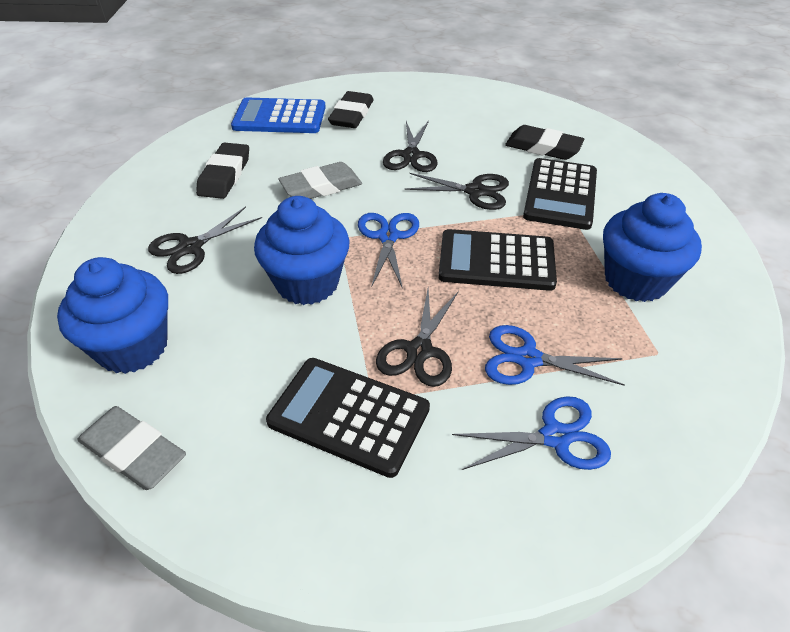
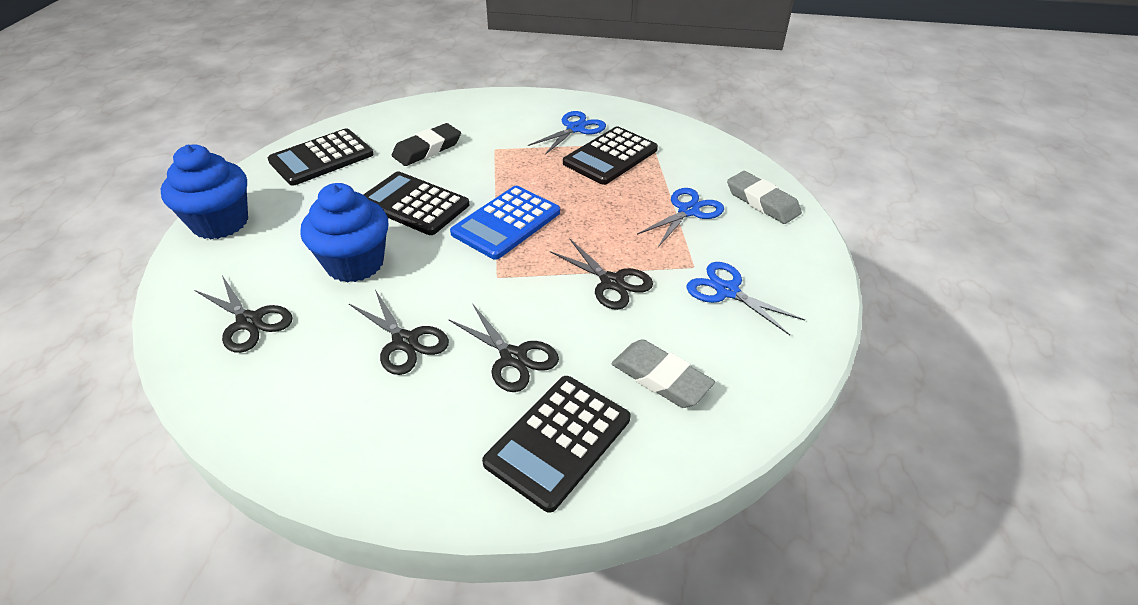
black calculator: 3 -> 4
black eraser: 3 -> 1
blue cupcake: 3 -> 2

